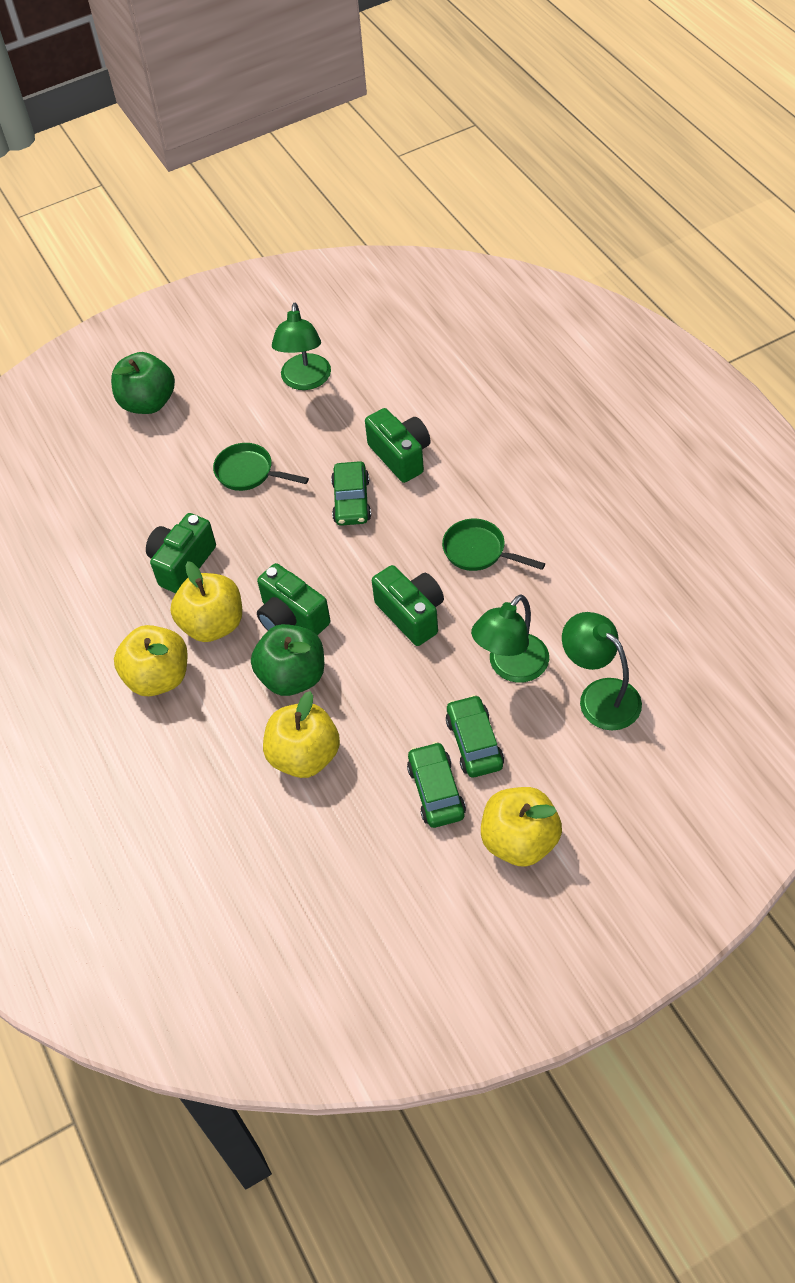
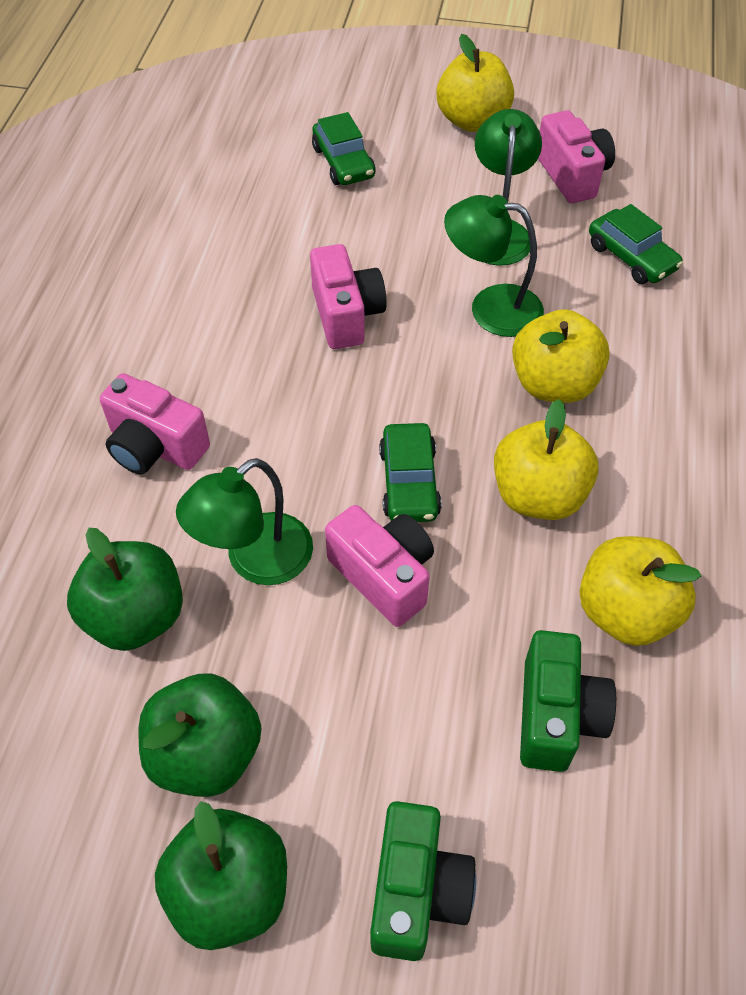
green apple: 2 -> 3
green camera: 4 -> 2
green pan: 2 -> 0
pink camera: 0 -> 4

